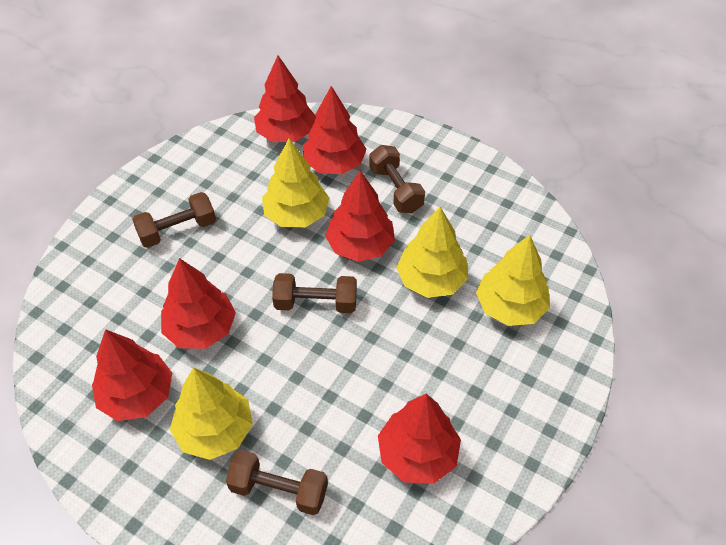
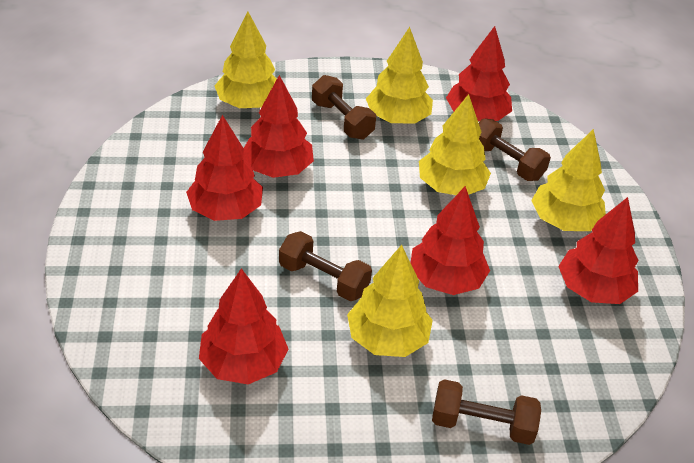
yellow tree: 4 -> 5

